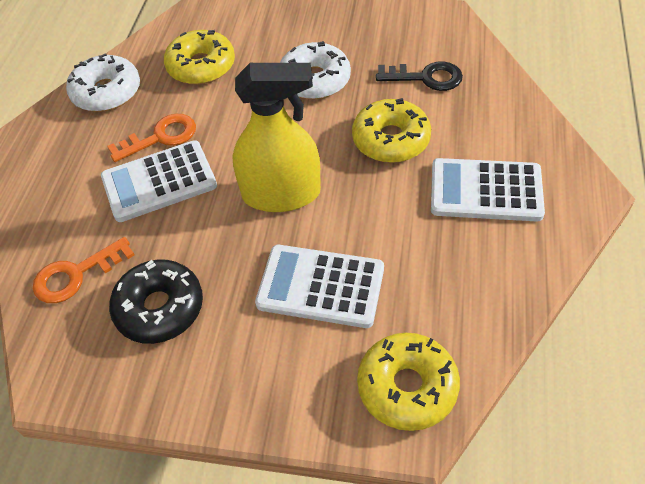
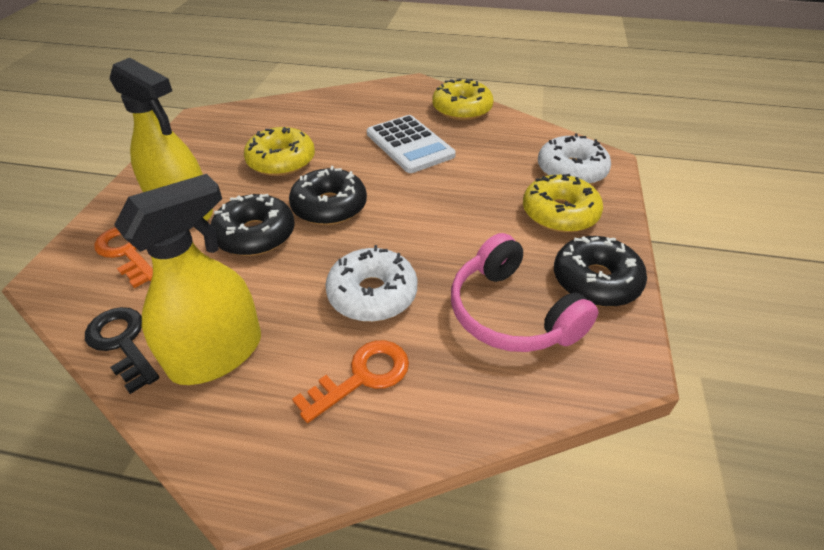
black donut: 1 -> 3
pink headphones: 0 -> 1
white calculator: 3 -> 1
yellow spray bottle: 1 -> 2

